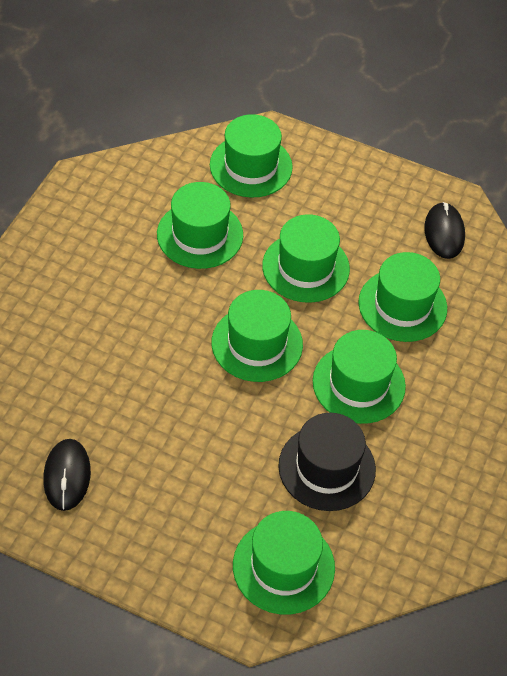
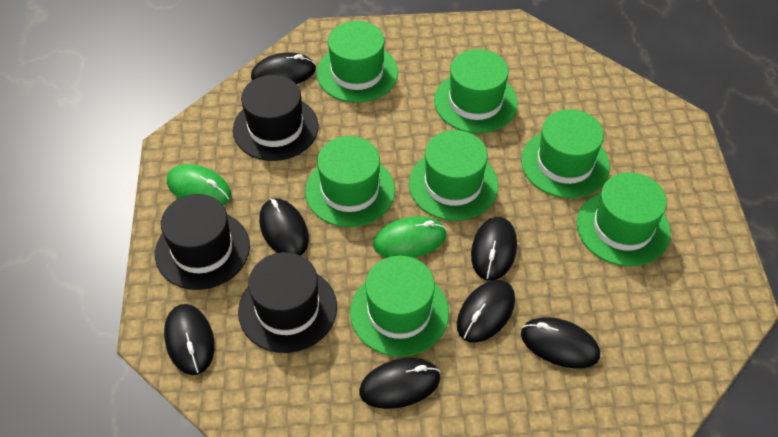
black hat: 1 -> 3
black mouse: 2 -> 7
green mouse: 0 -> 2

